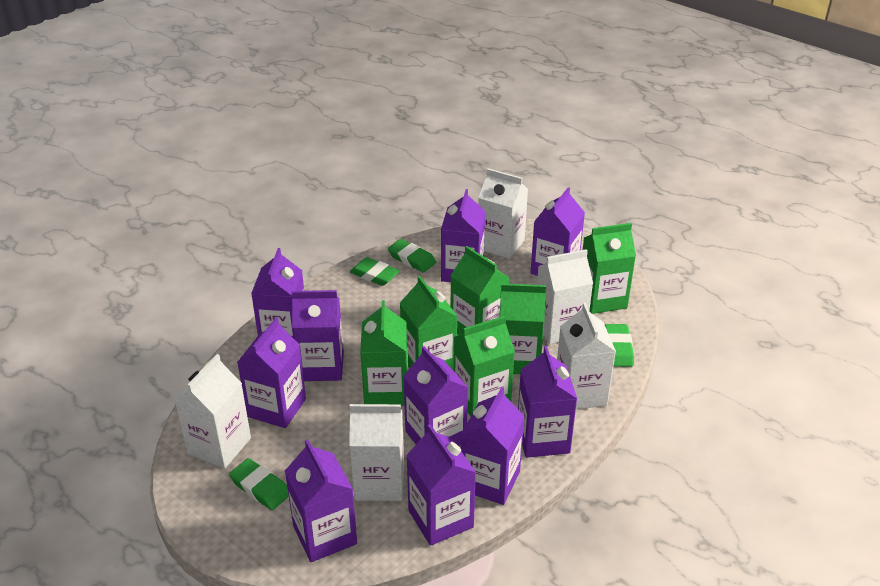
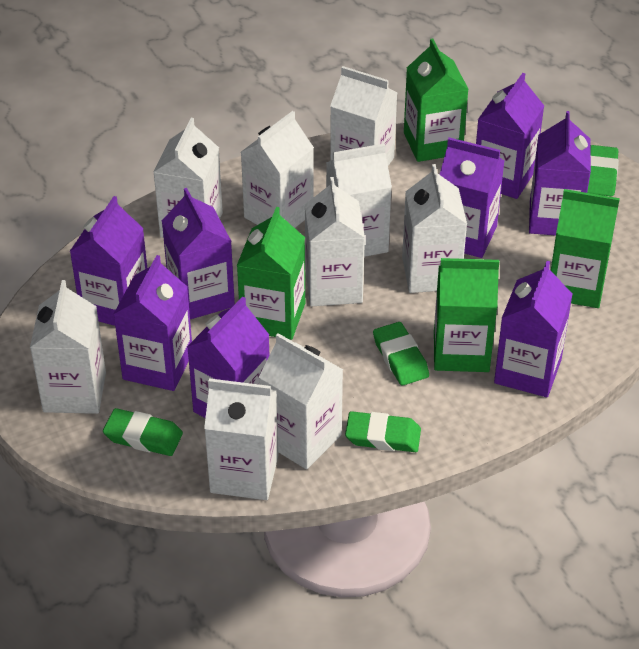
green carton: 6 -> 4
purple carton: 10 -> 8
white carton: 5 -> 9

